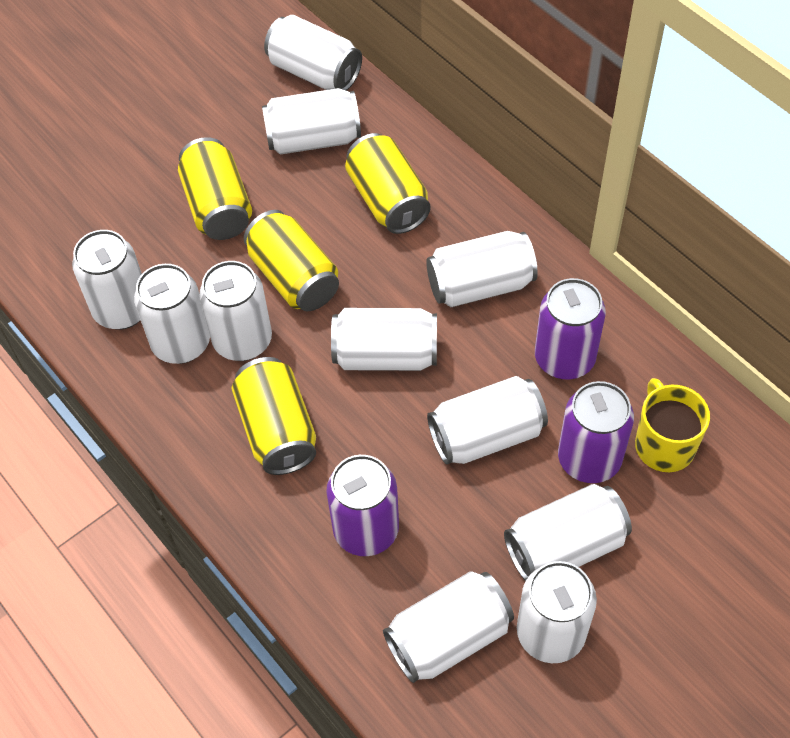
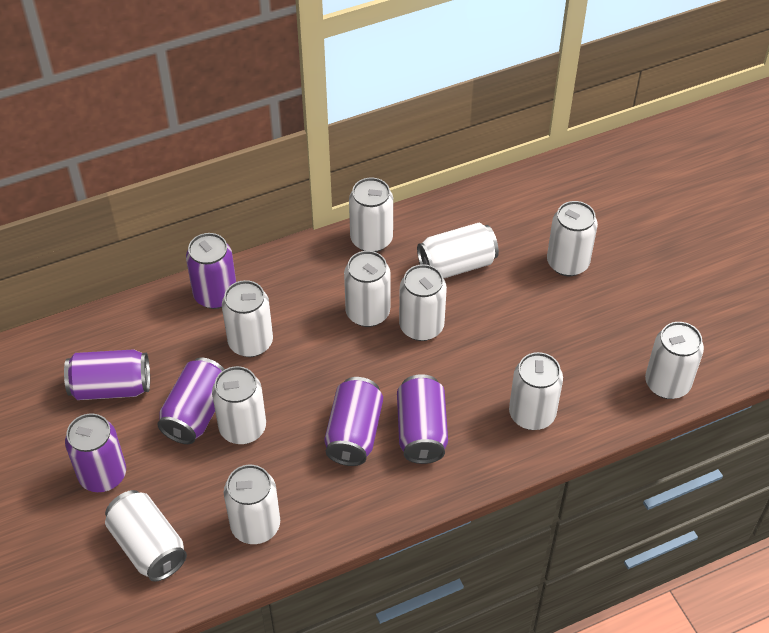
purple can: 3 -> 6
yellow can: 4 -> 0
yellow mug: 1 -> 0

